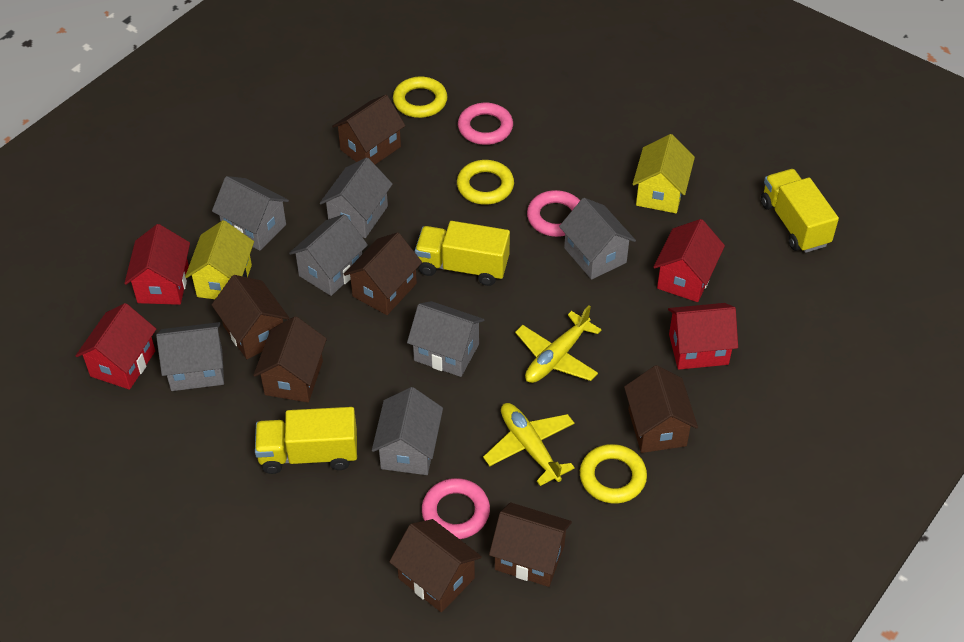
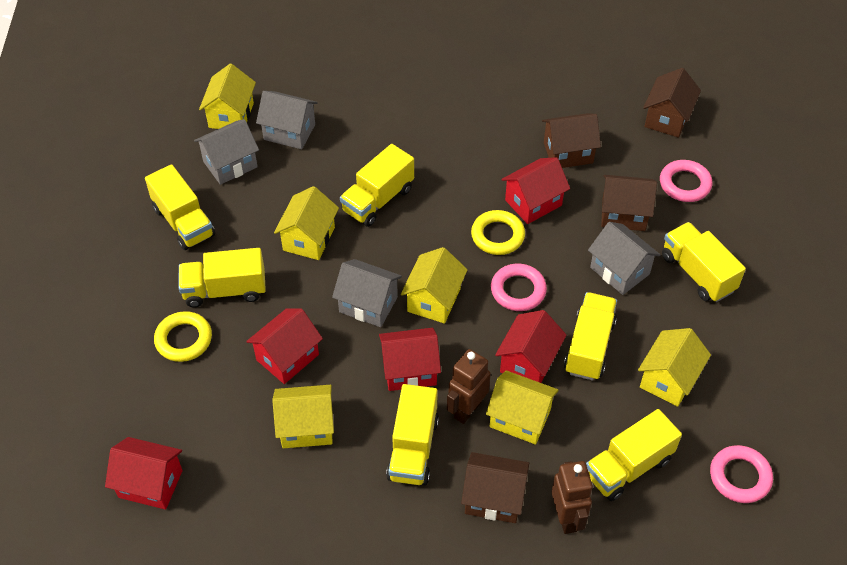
brown house: 7 -> 4
brown robot: 0 -> 2
grey house: 7 -> 4
red house: 4 -> 5
yellow house: 2 -> 6
yellow plane: 2 -> 0
yellow ring: 3 -> 2
yellow truck: 3 -> 7

